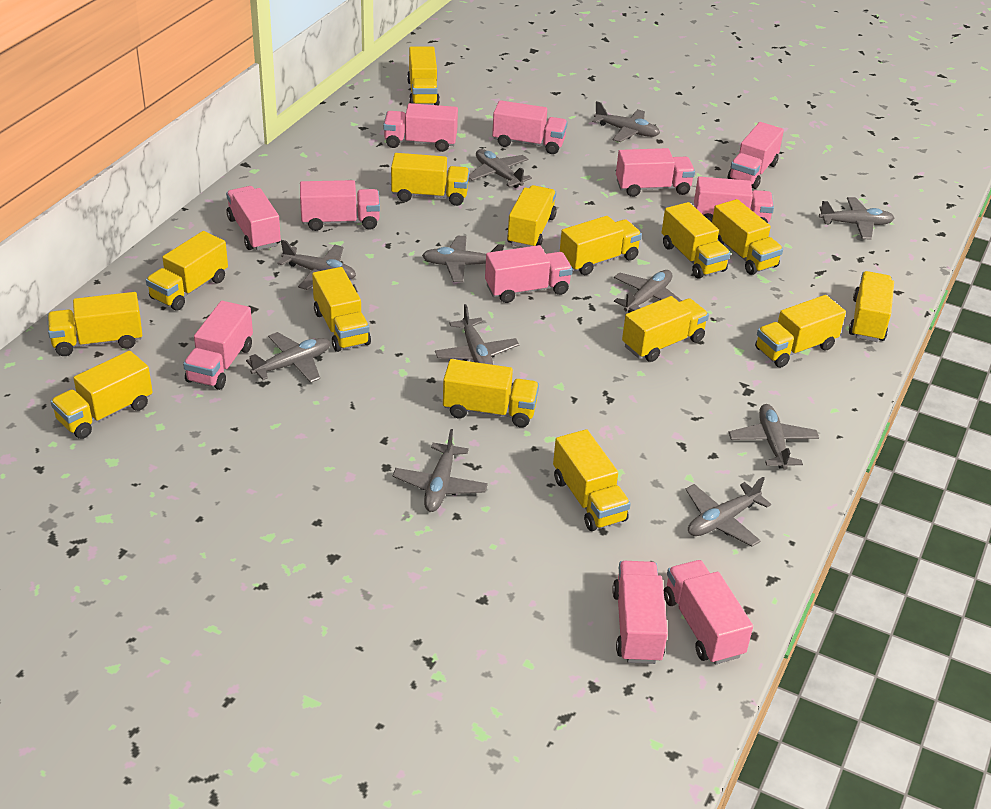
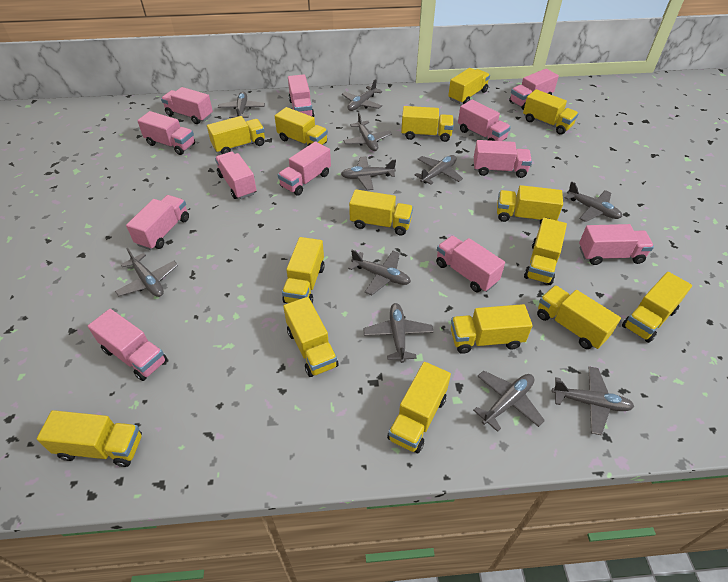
pink truck: 11 -> 12

